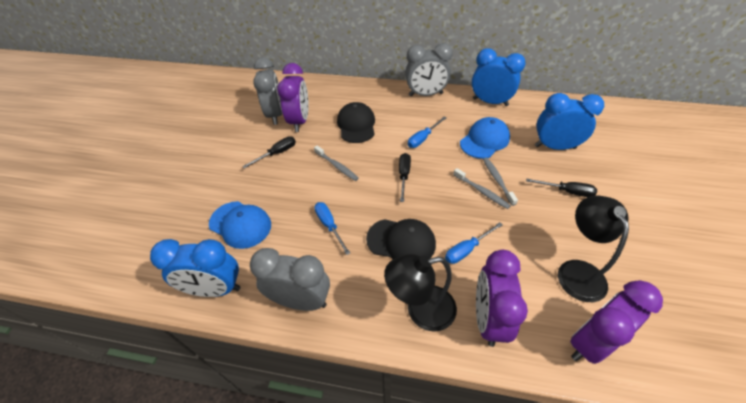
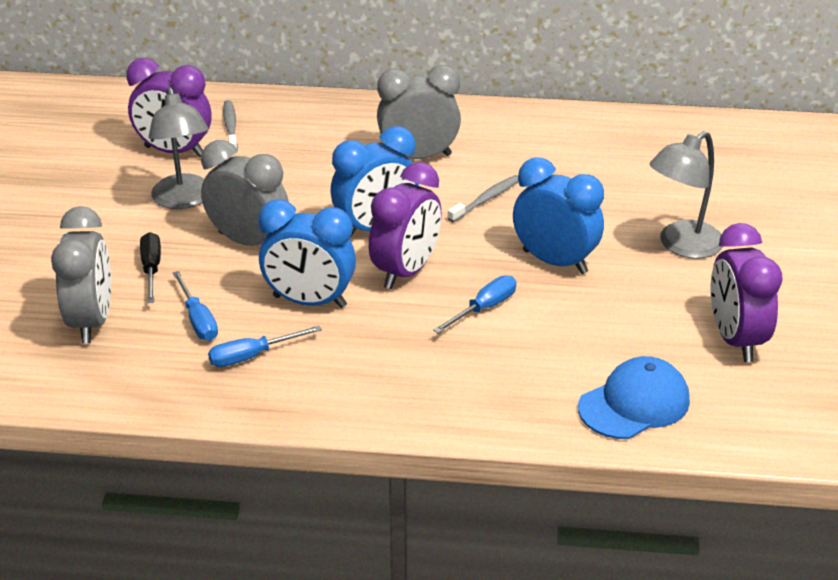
black cap: 2 -> 0
black lamp: 2 -> 0
black screwdriver: 3 -> 1
blue cap: 2 -> 1
grey lamp: 0 -> 2
grey toothbrush: 3 -> 2

